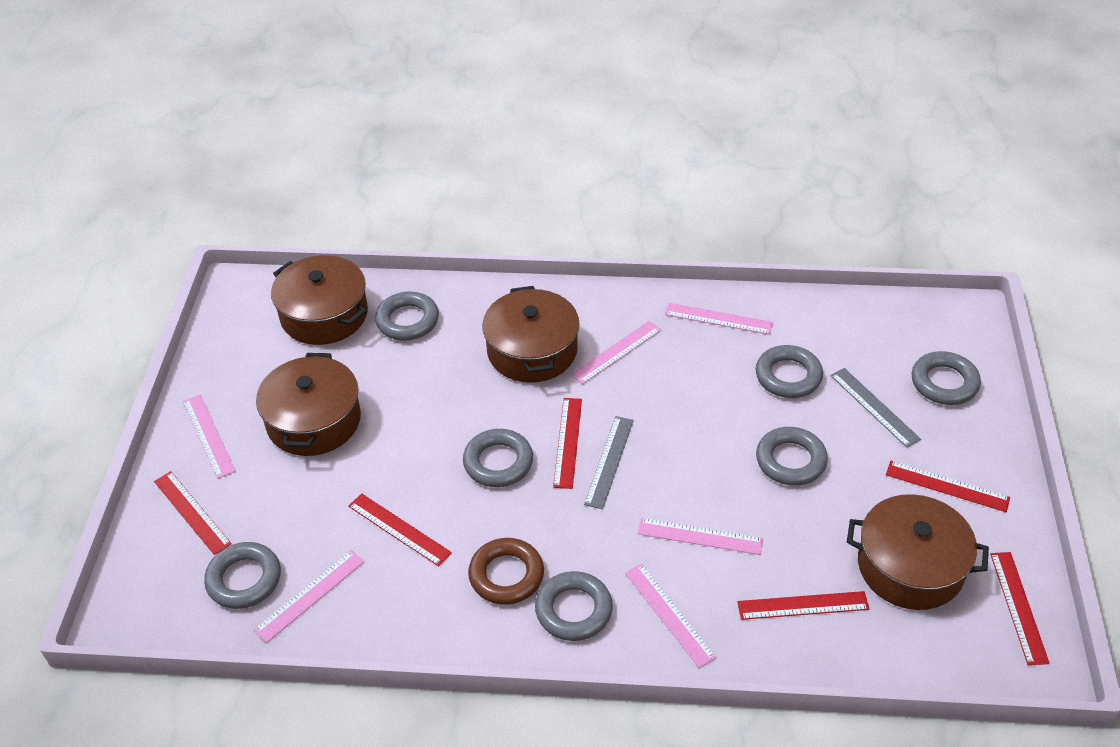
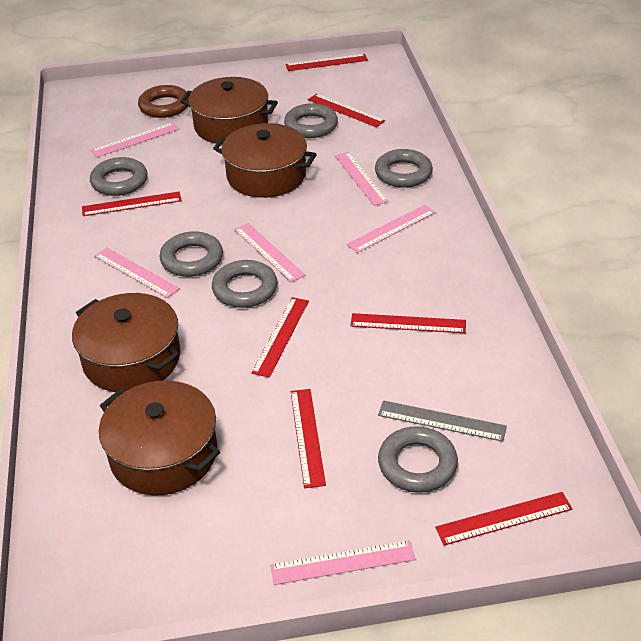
grey ring: 7 -> 6
grey ruler: 2 -> 1
red ruler: 6 -> 7

